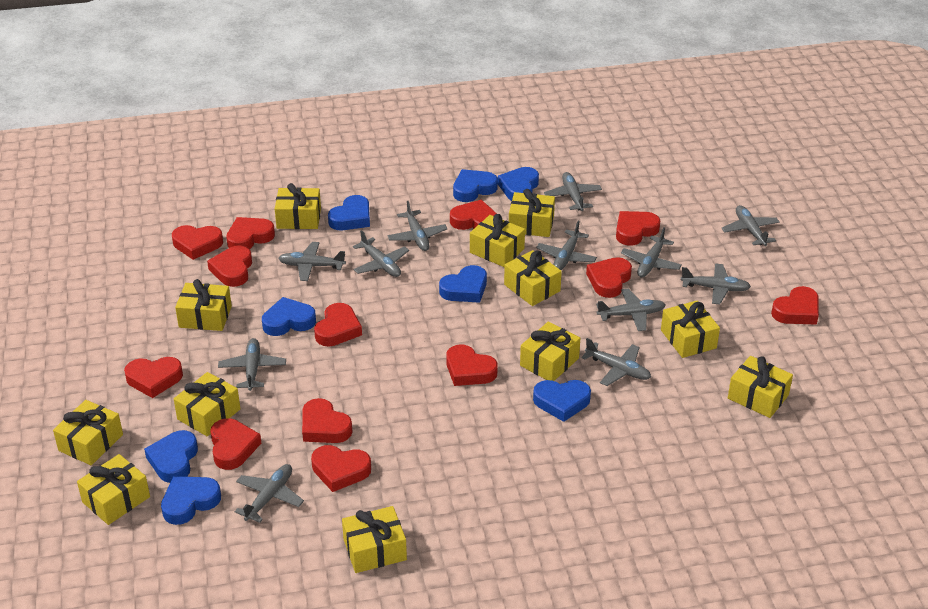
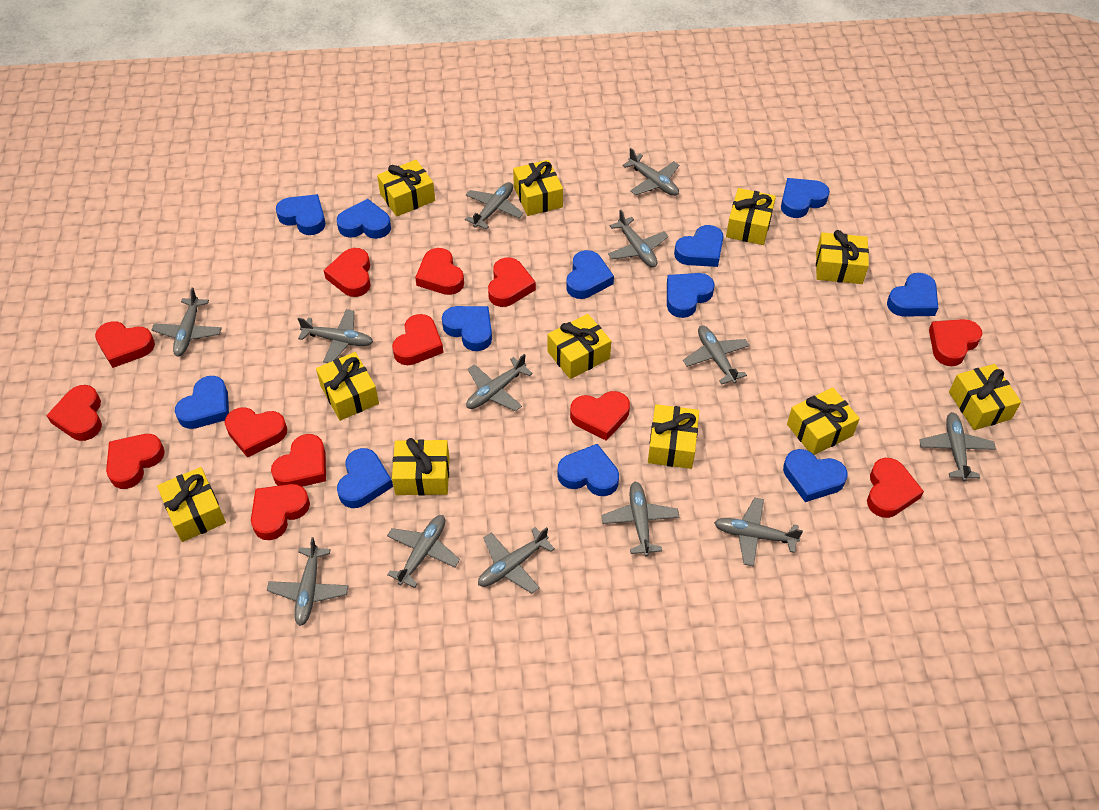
blue heart: 8 -> 12
grey plane: 12 -> 13
yellow gift: 12 -> 11

